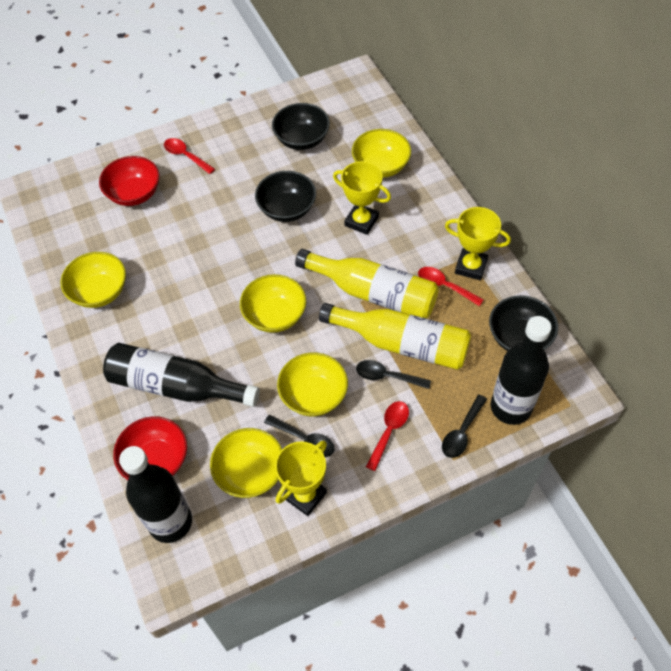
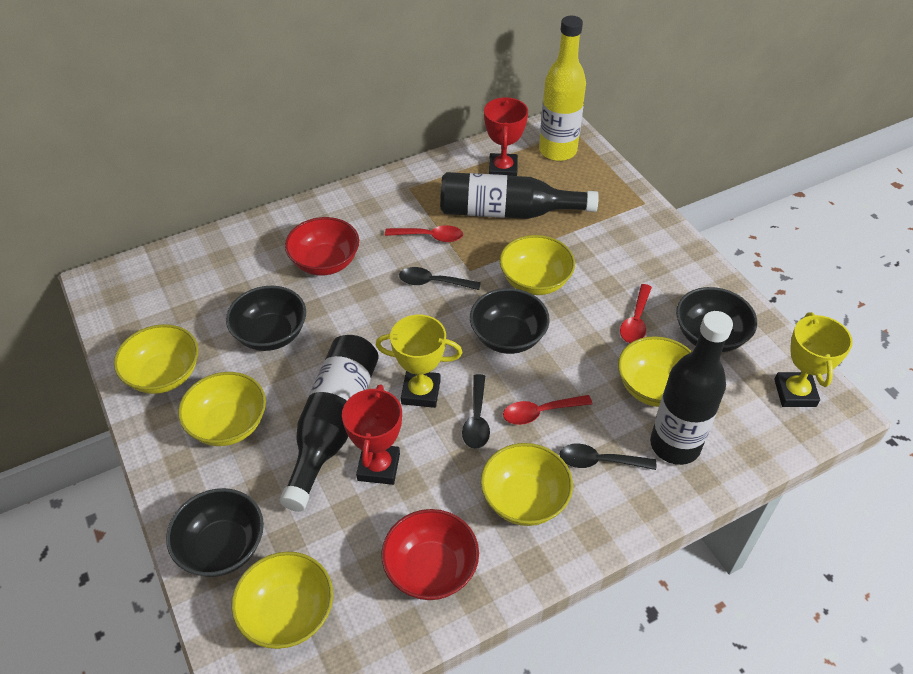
black bowl: 3 -> 4
red trophy: 0 -> 2
yellow bottle: 2 -> 1
yellow bowl: 5 -> 6
yellow trophy: 3 -> 2

